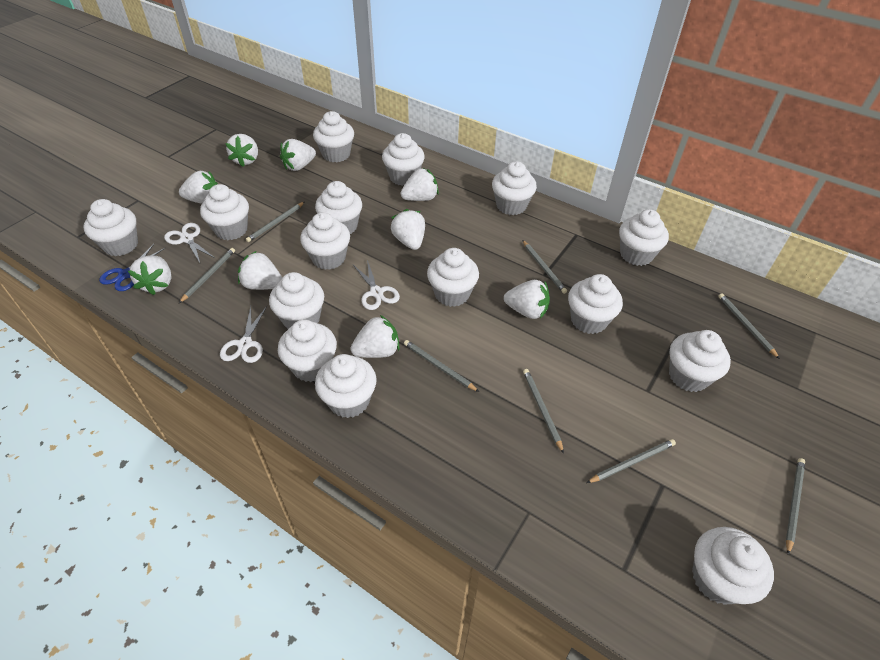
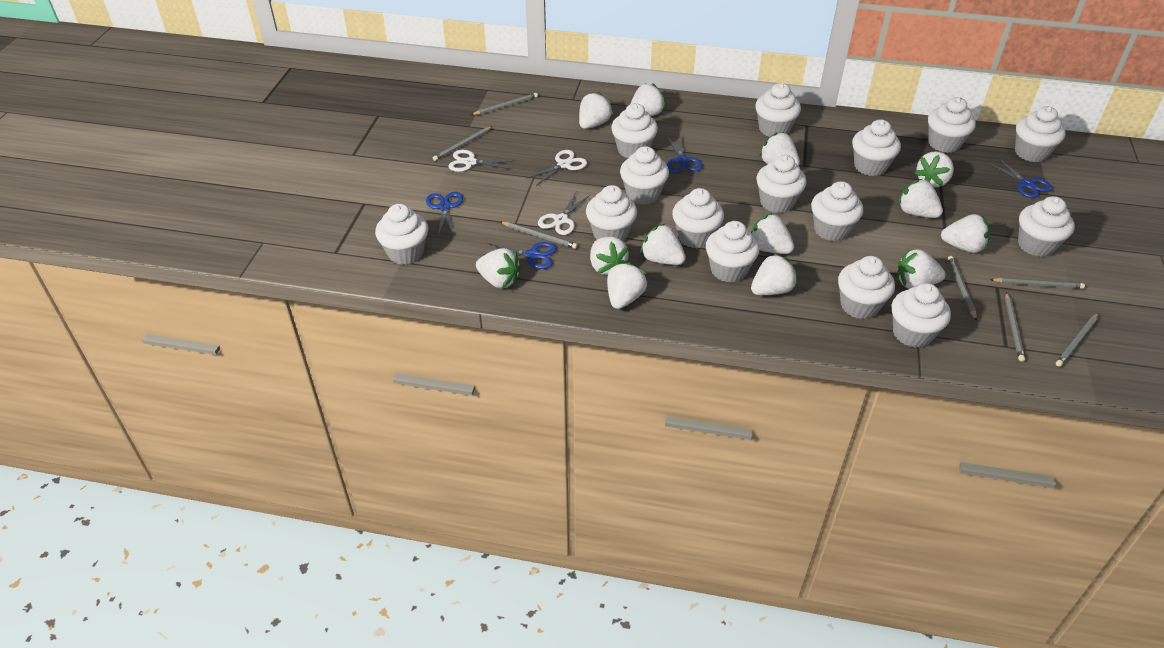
blue scissors: 1 -> 4
grey pencil: 8 -> 7
white strawberry: 9 -> 13

